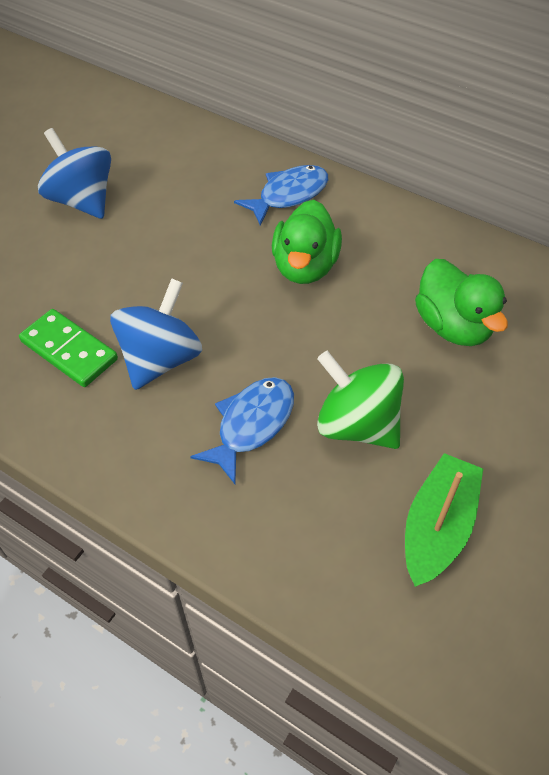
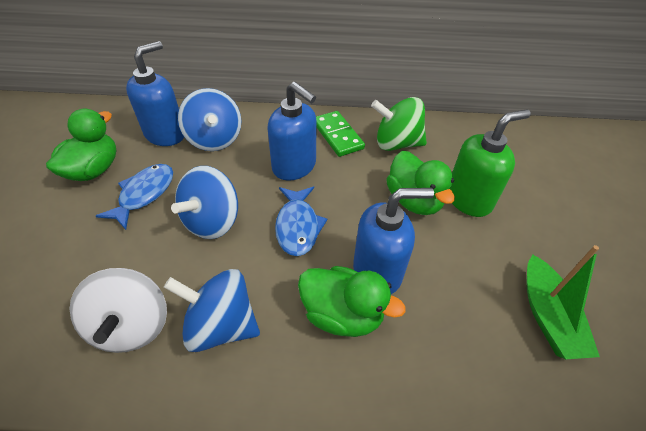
blue soap dispenser: 0 -> 3
blue spinning top: 2 -> 3
green duck: 2 -> 3
green soap dispenser: 0 -> 1
white spinning top: 0 -> 1

